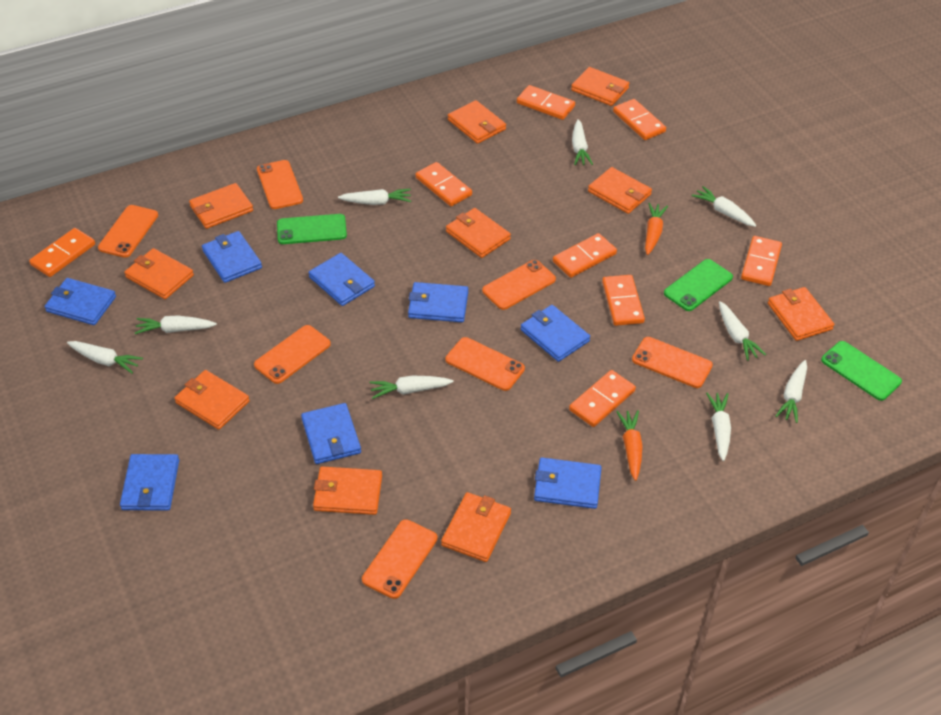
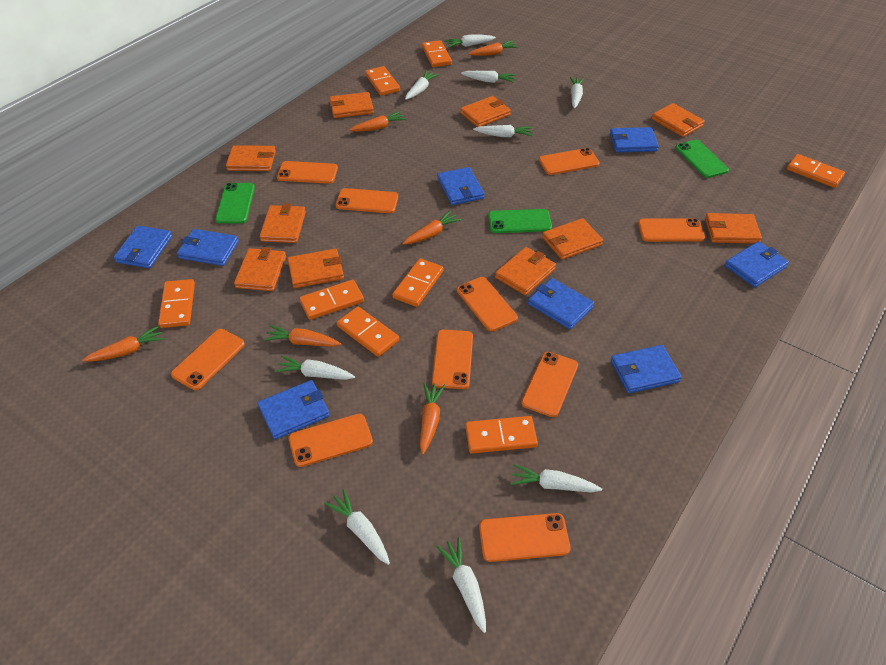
orange carrot: 2 -> 6
orange phone: 7 -> 10

